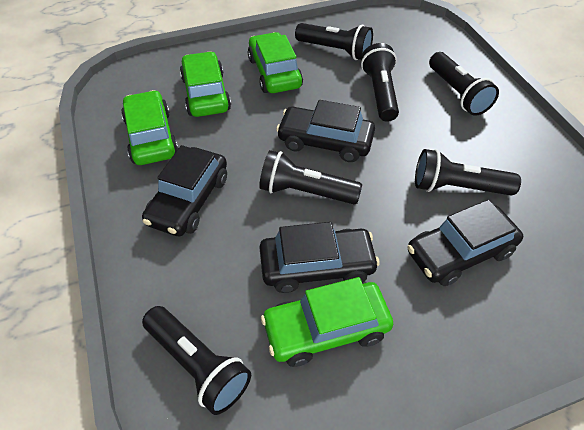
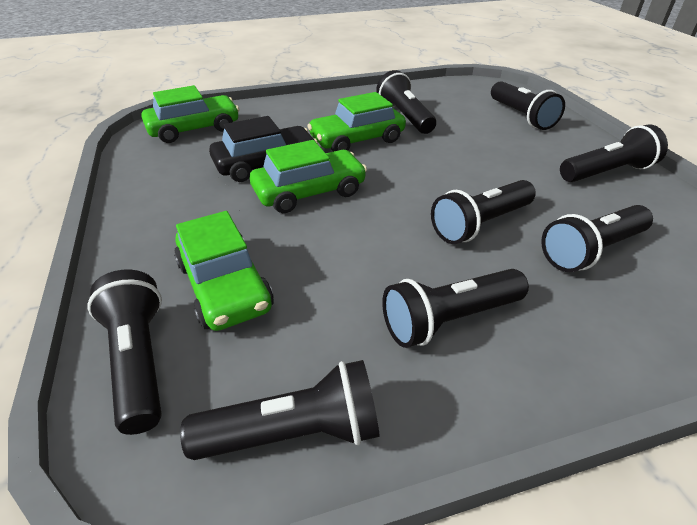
black car: 4 -> 1
black flashlight: 6 -> 8

